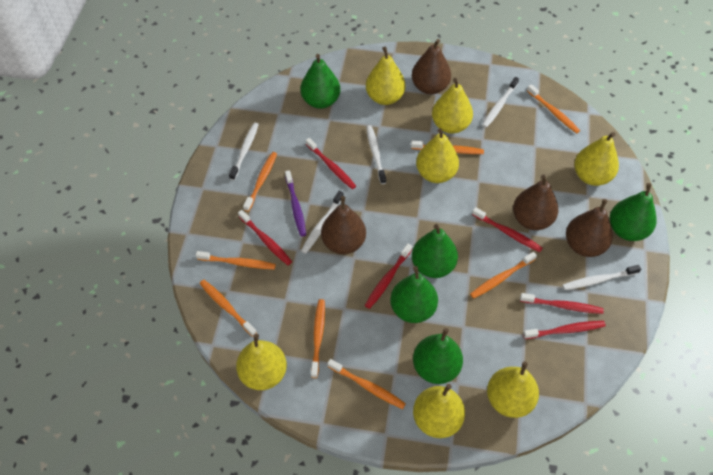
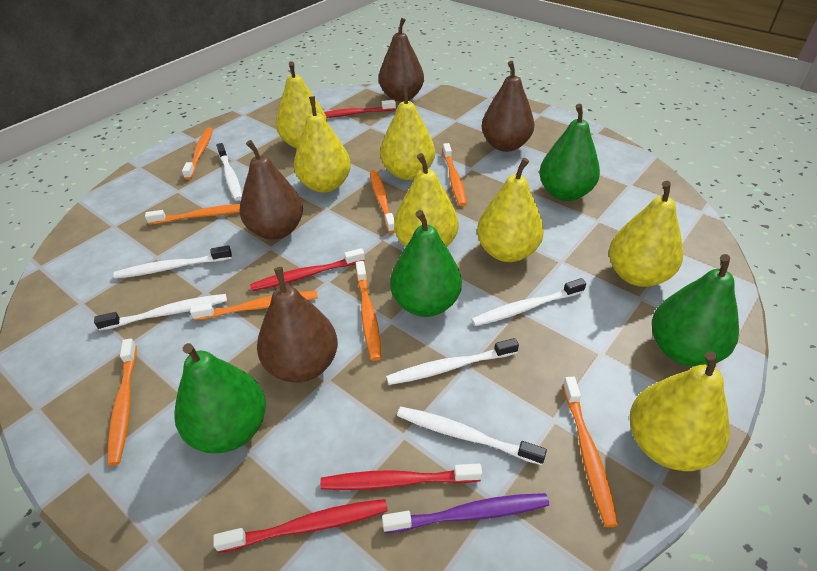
green pear: 5 -> 4
red toothbrush: 6 -> 4
white toothbrush: 5 -> 6

